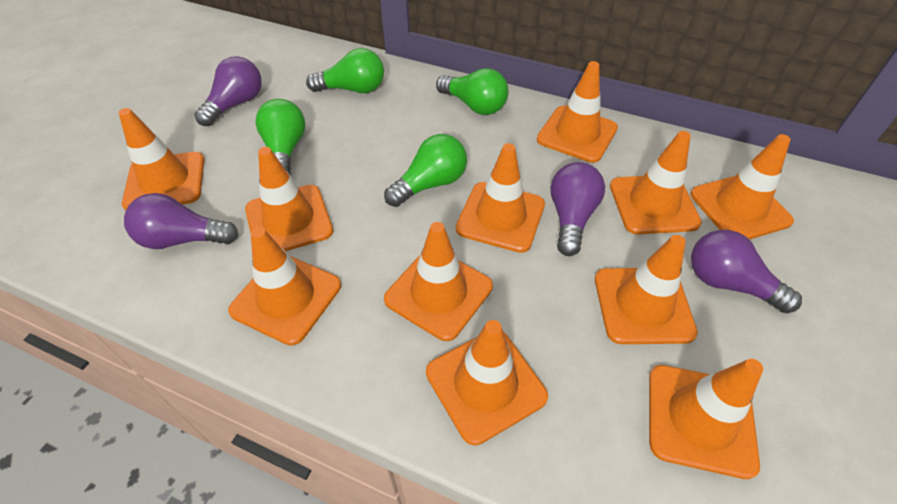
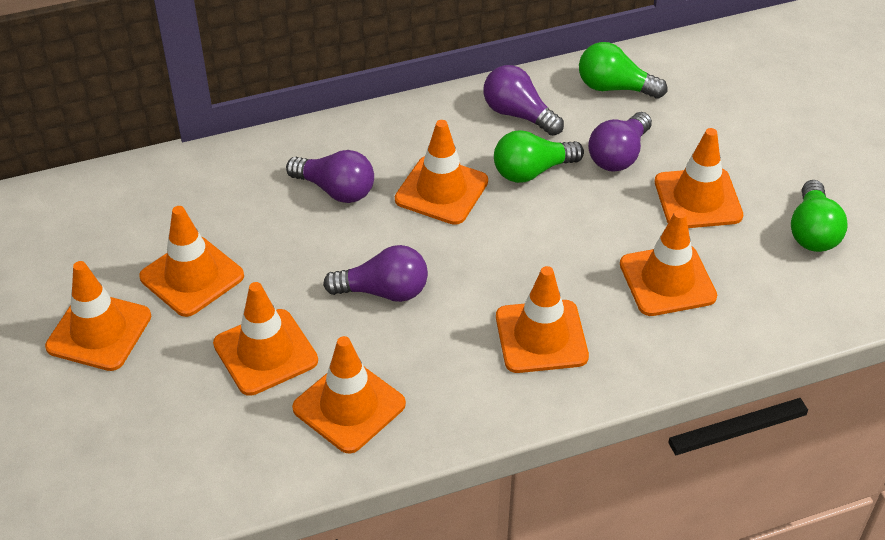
green light bulb: 4 -> 3
orange traffic cone: 11 -> 8

